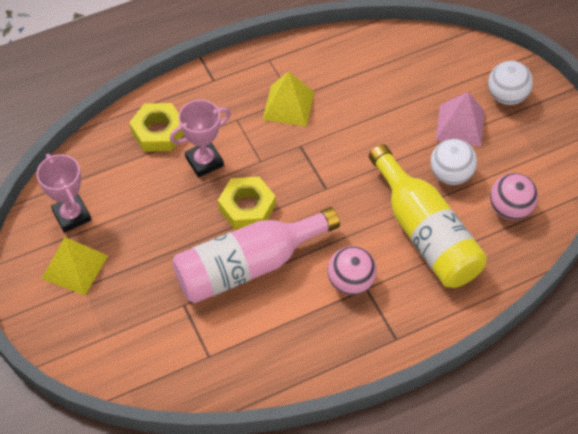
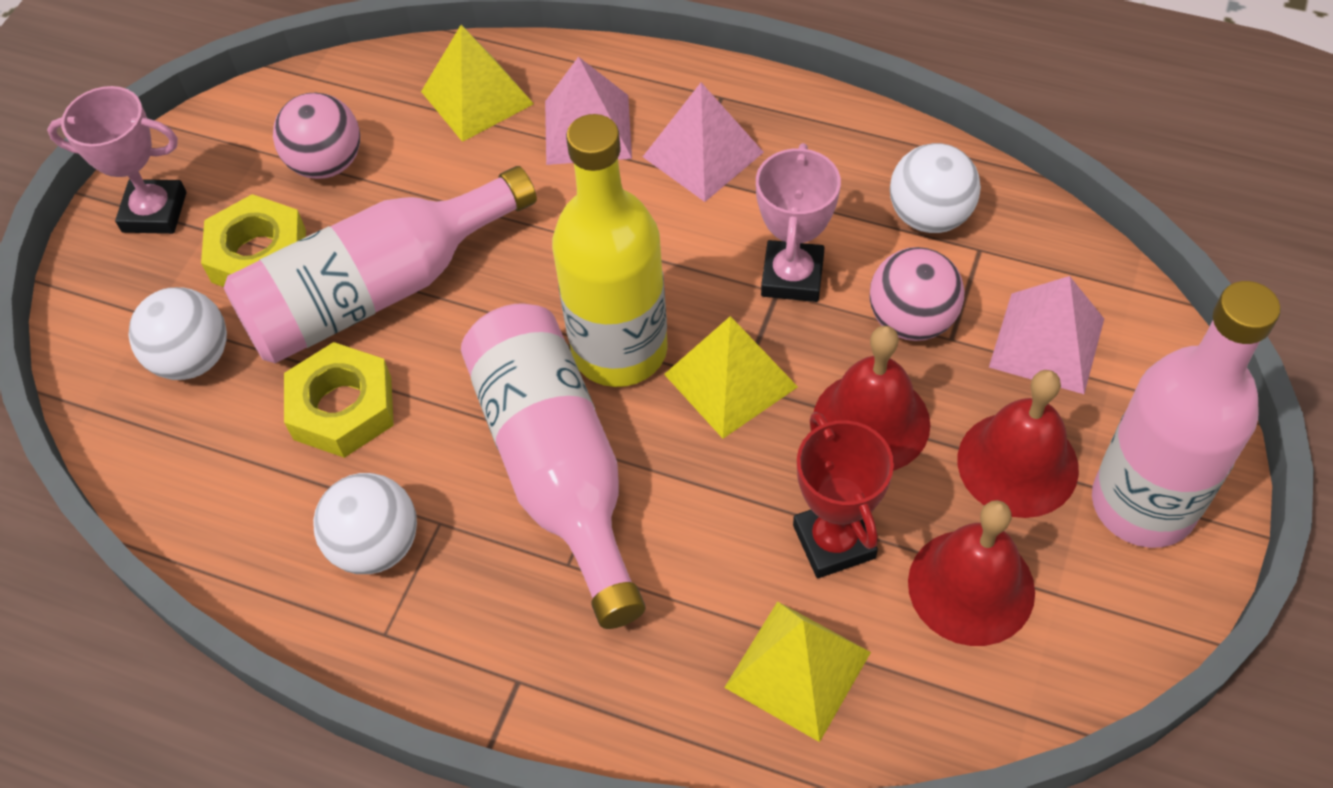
pink bottle: 1 -> 3
pink pyramid: 1 -> 3
red bell: 0 -> 3
red trophy: 0 -> 1
white ball: 2 -> 3
yellow pyramid: 2 -> 3

